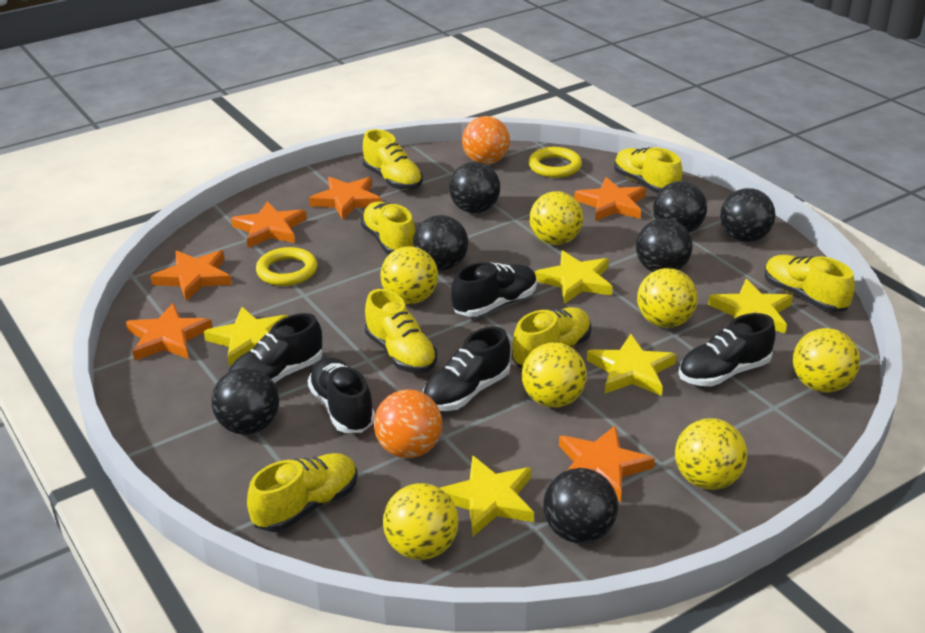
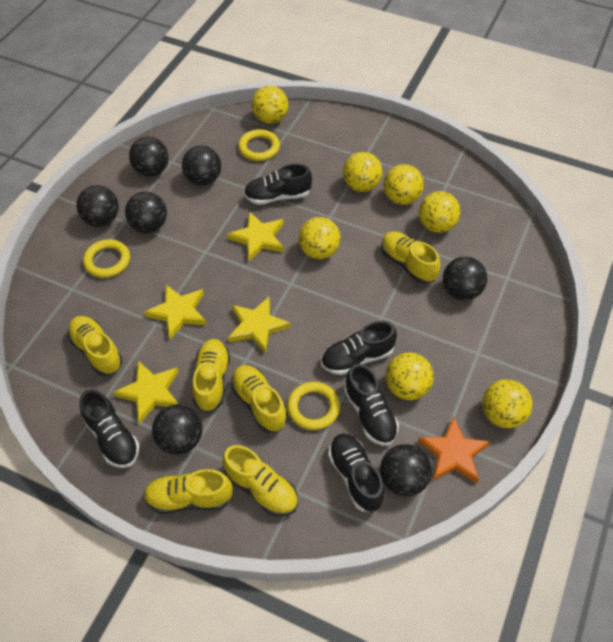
orange ball: 2 -> 0
orange star: 6 -> 1
yellow ring: 2 -> 3
yellow shoe: 7 -> 6
yellow star: 5 -> 4

